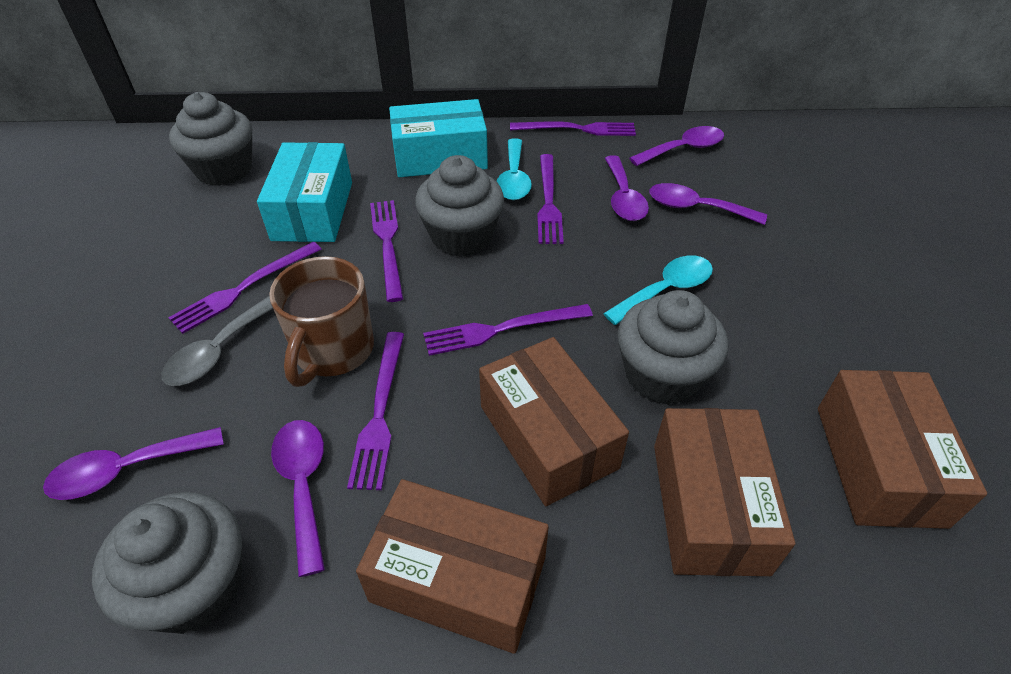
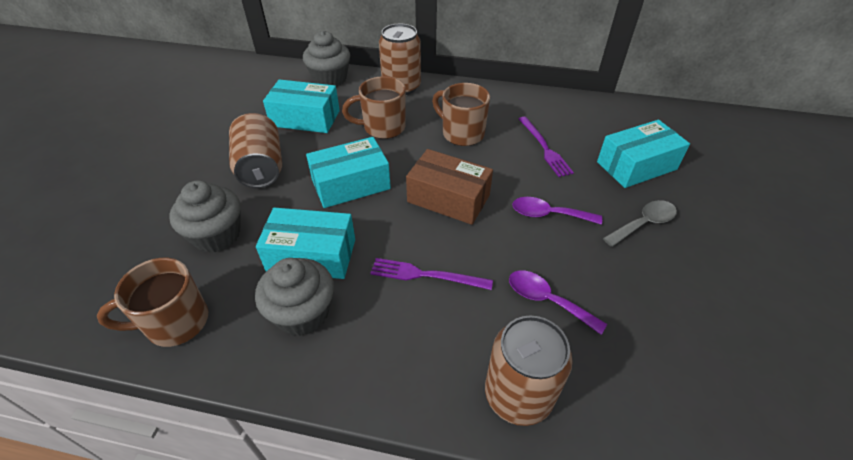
brown box: 4 -> 1
brown can: 0 -> 3
brown mug: 1 -> 3
grey cupcake: 4 -> 3
purple fork: 6 -> 2
purple spoon: 5 -> 2
turquoise box: 2 -> 4
turquoise spoon: 2 -> 0

